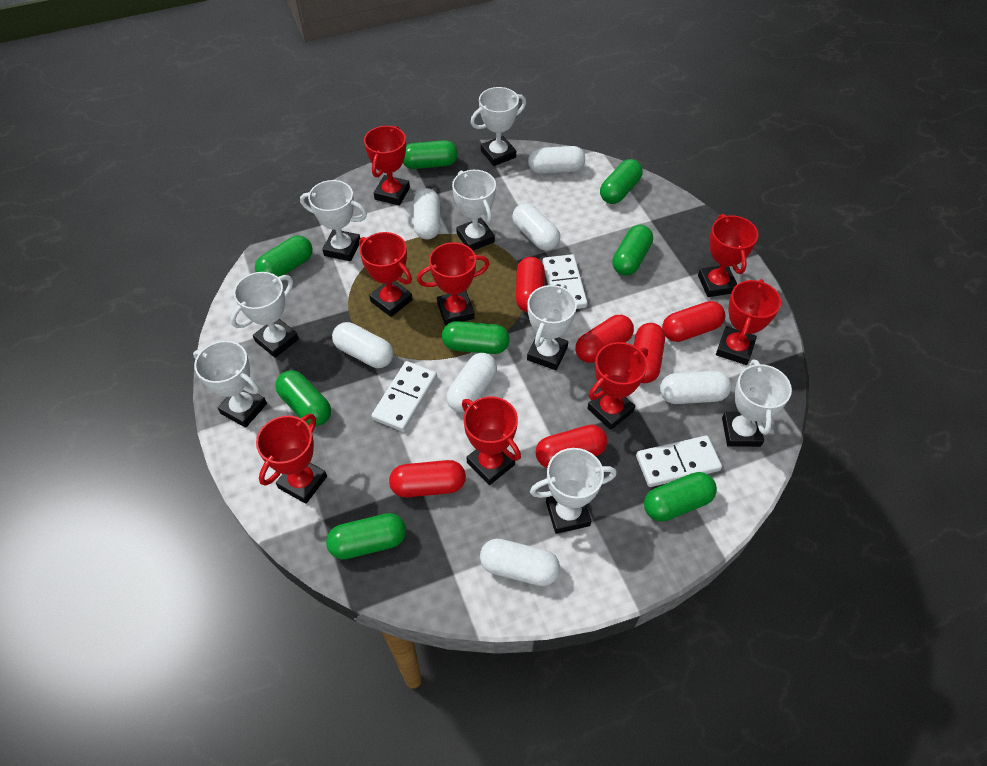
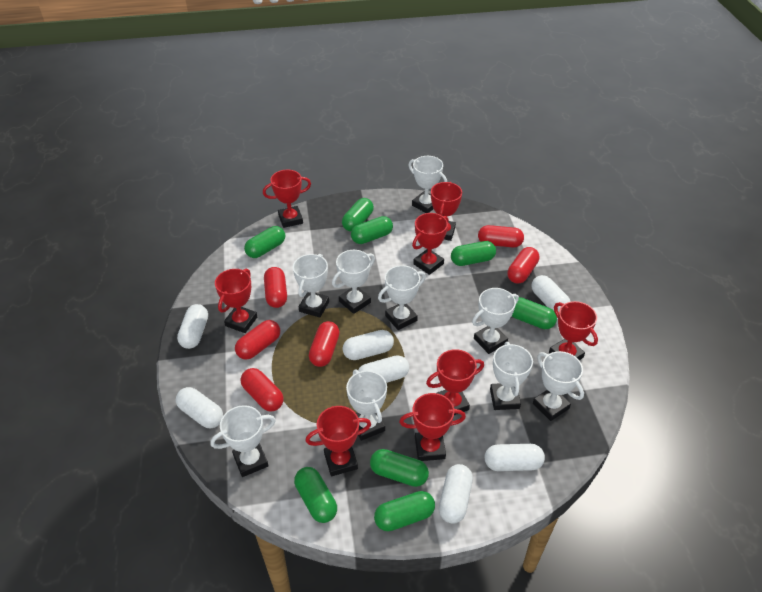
white domino: 3 -> 0
white trophy: 8 -> 9

